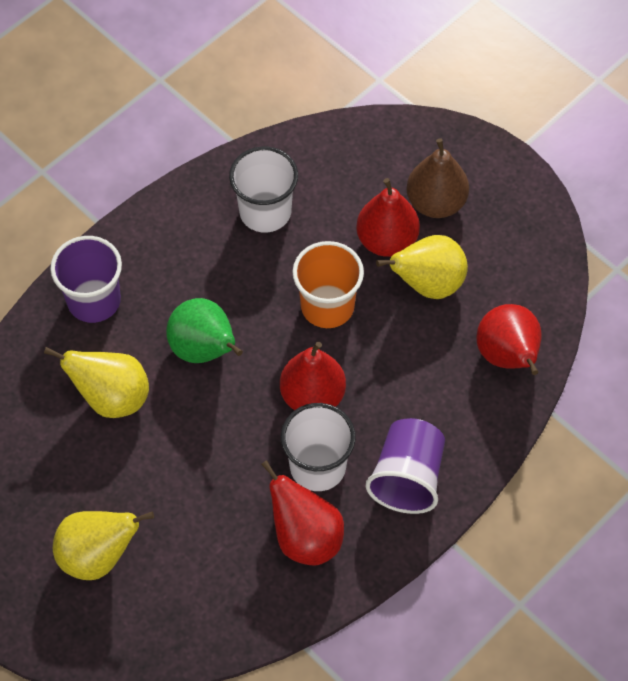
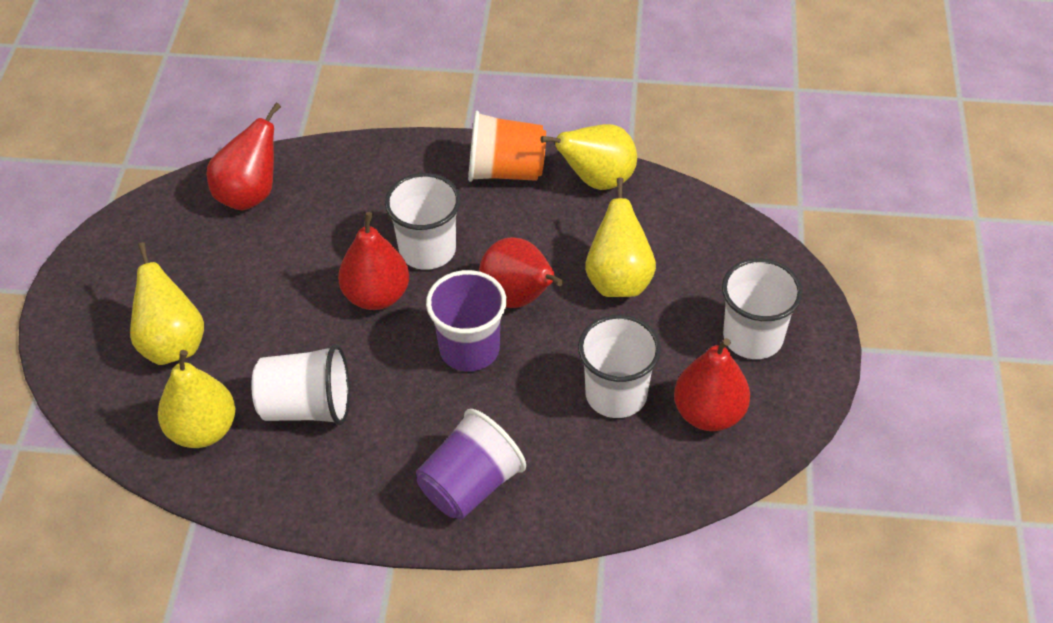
brown pear: 1 -> 0
green pear: 1 -> 0
white cup: 2 -> 4
yellow pear: 3 -> 4

